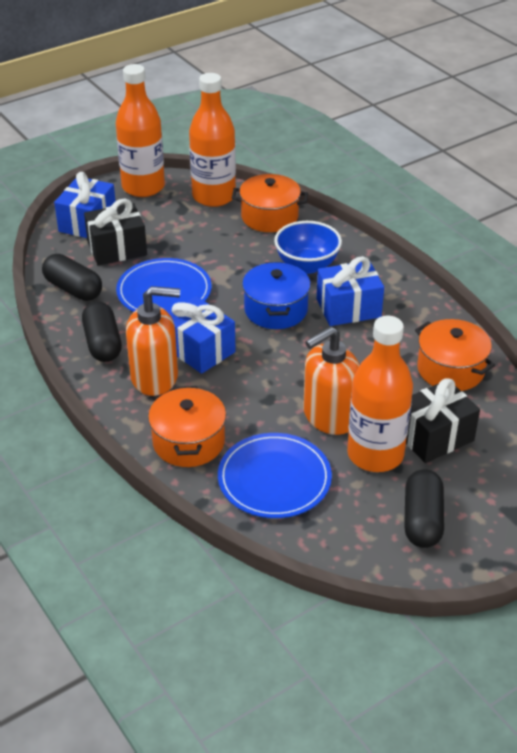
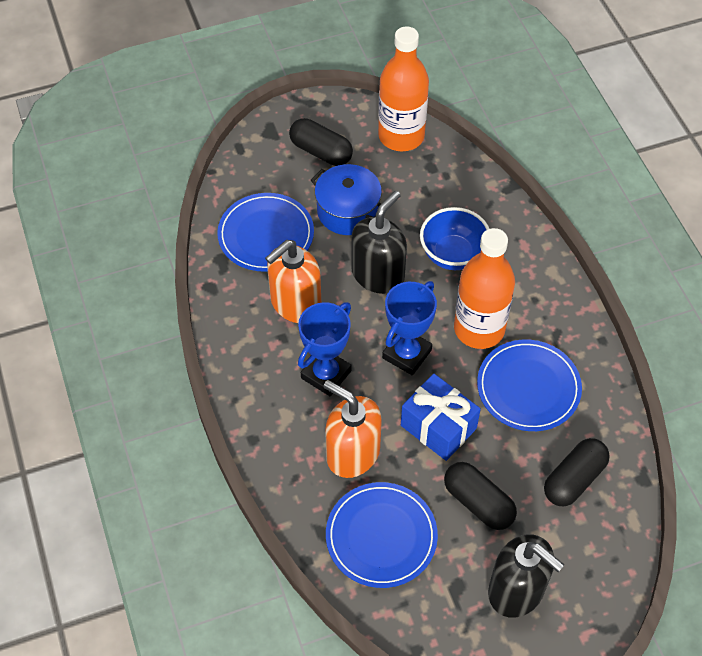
black gift: 2 -> 0
black soap dispenser: 0 -> 2
blue gift: 3 -> 1
blue plate: 2 -> 3
blue trophy: 0 -> 2
orange bottle: 3 -> 2
orange pot: 3 -> 0

